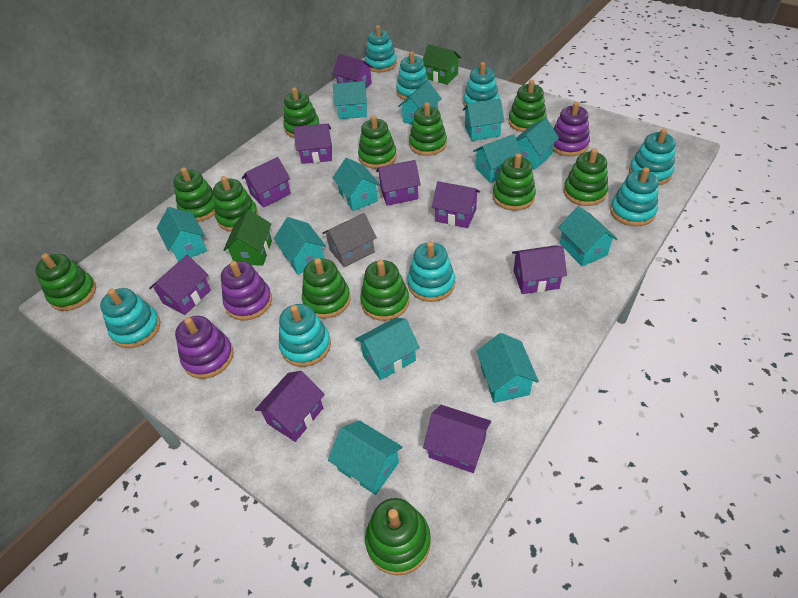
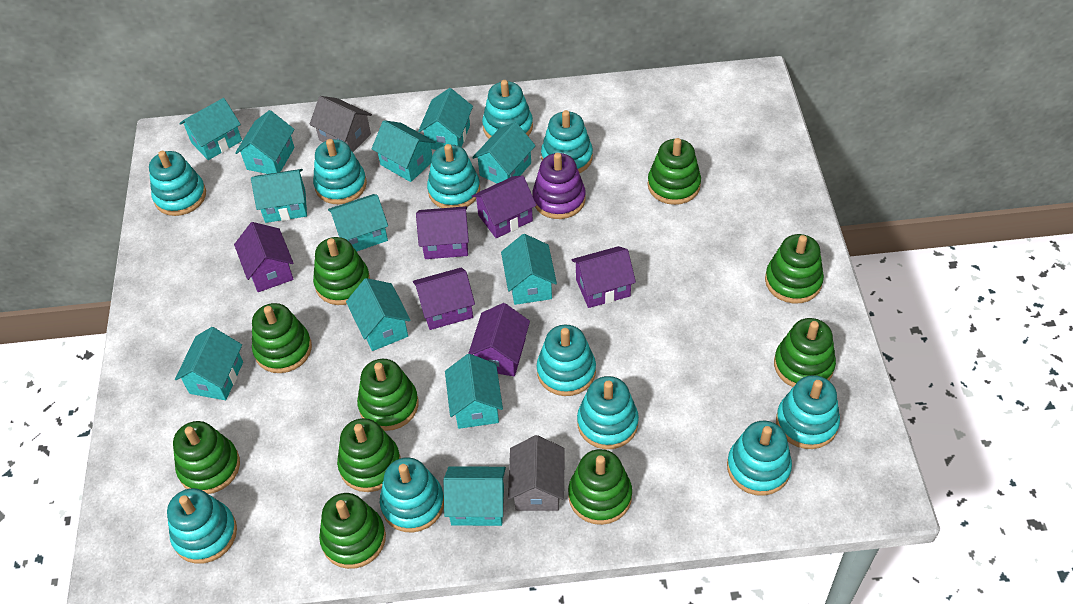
green house: 2 -> 0
green stacking toy: 12 -> 10
grey house: 1 -> 2
purple house: 9 -> 6
purple stacking toy: 3 -> 1
turquoise stacking toy: 8 -> 11

